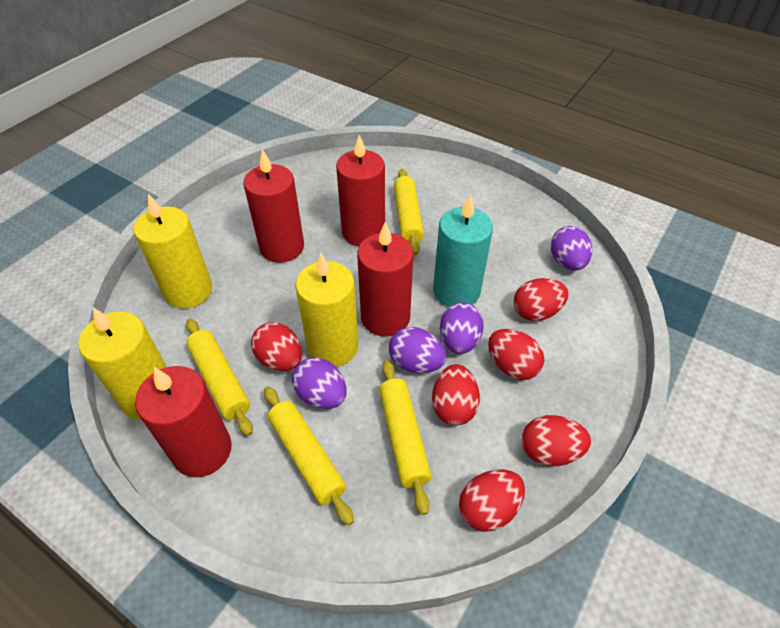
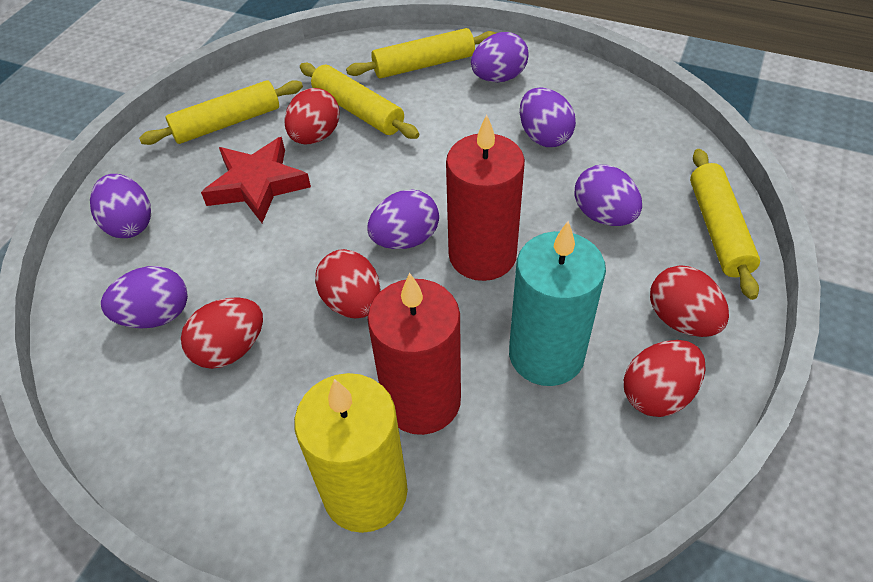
purple egg: 4 -> 6
red candle: 4 -> 2
red egg: 6 -> 5
red star: 0 -> 1
yellow candle: 3 -> 1

